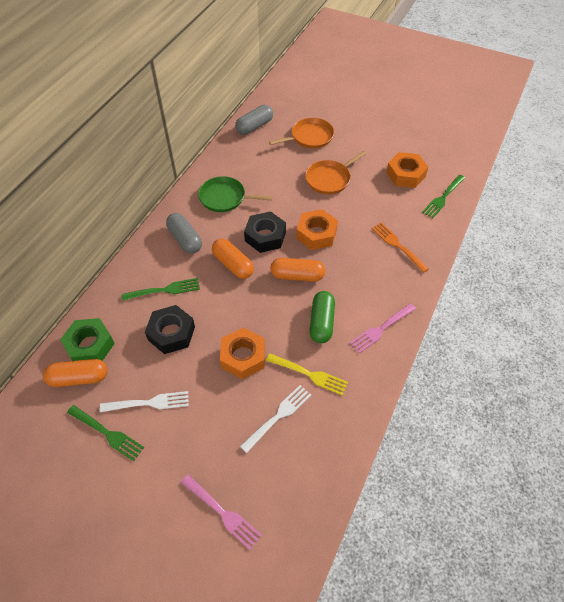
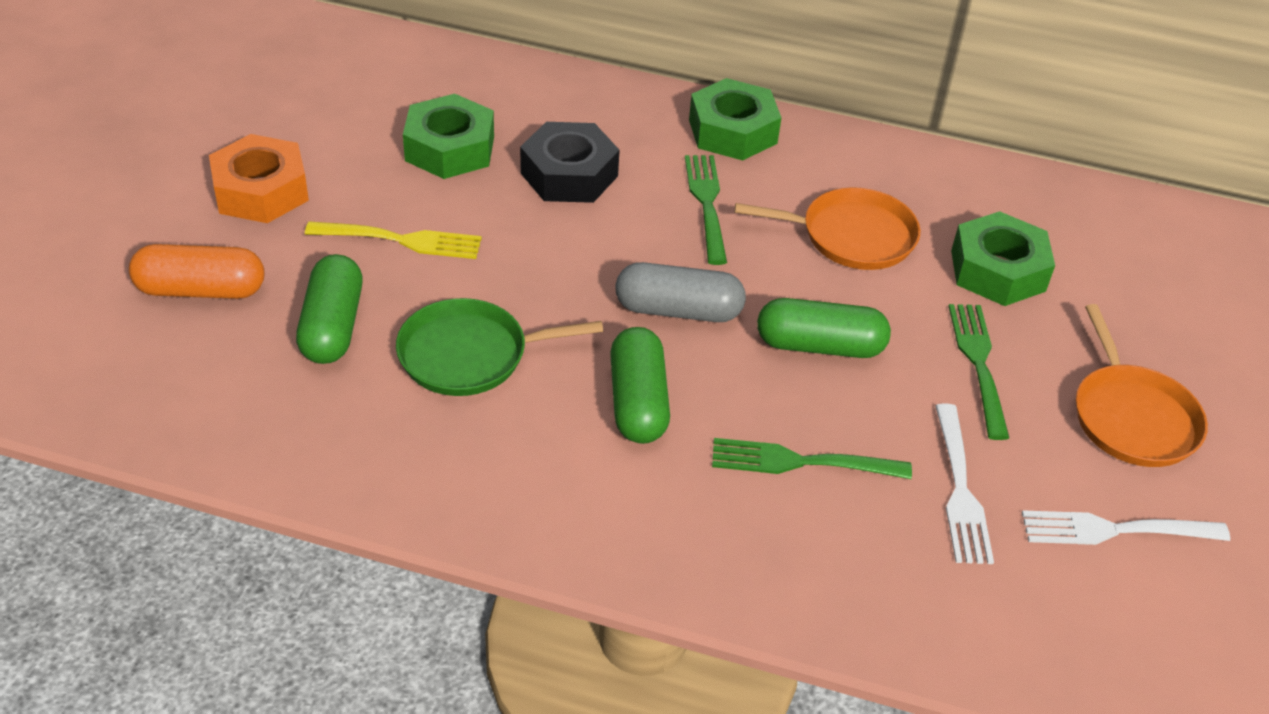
black nut: 2 -> 1
green capsule: 1 -> 3
green nut: 1 -> 3
grey capsule: 2 -> 1
orange capsule: 3 -> 1
orange fork: 1 -> 0
orange nut: 3 -> 1
pink fork: 2 -> 0

